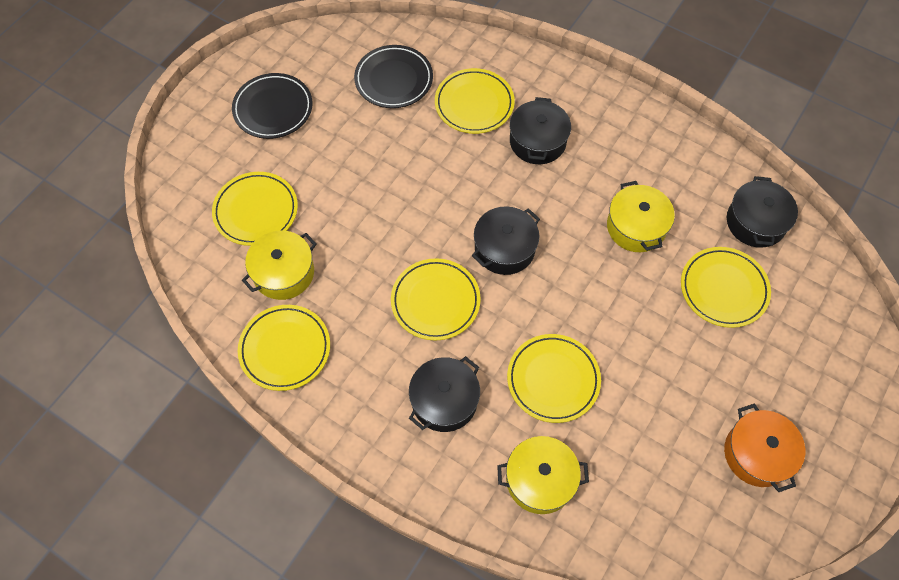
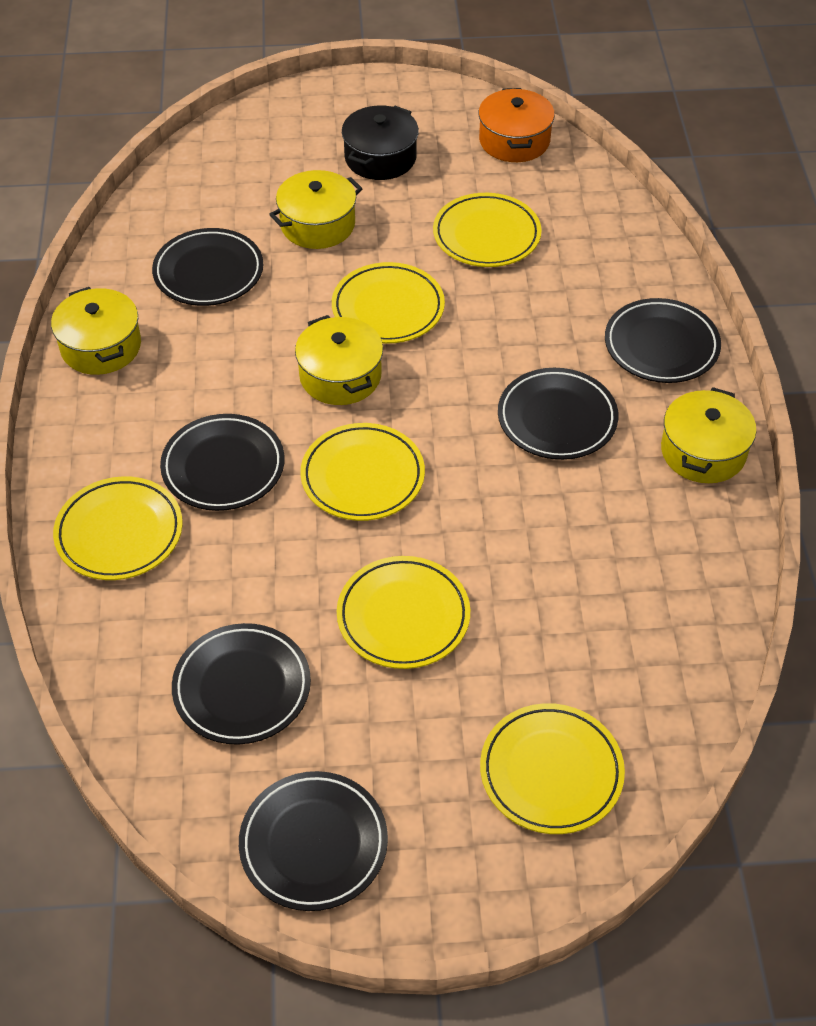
black plate: 2 -> 6
black pot: 4 -> 1
yellow pot: 3 -> 4

